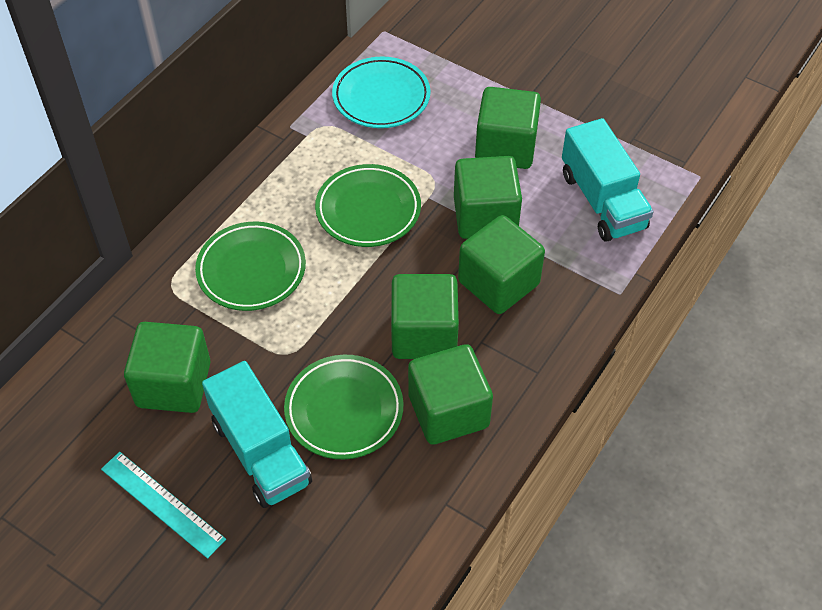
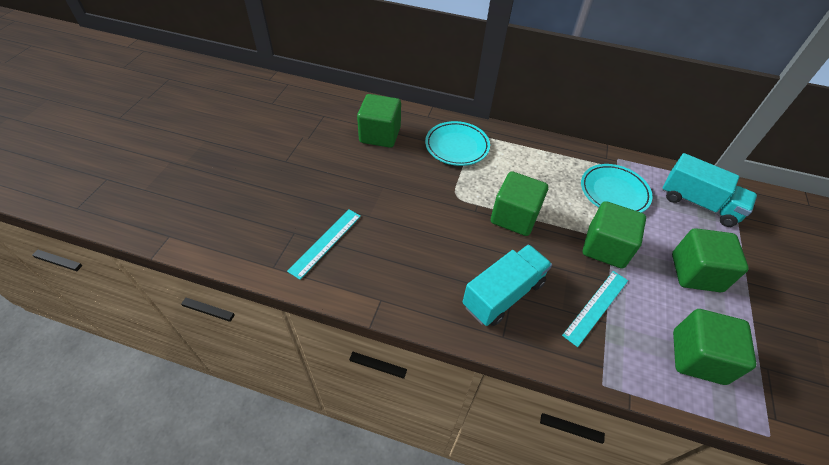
green cube: 6 -> 5
green plate: 3 -> 0
turquoise plate: 1 -> 2
turquoise ruler: 1 -> 2

